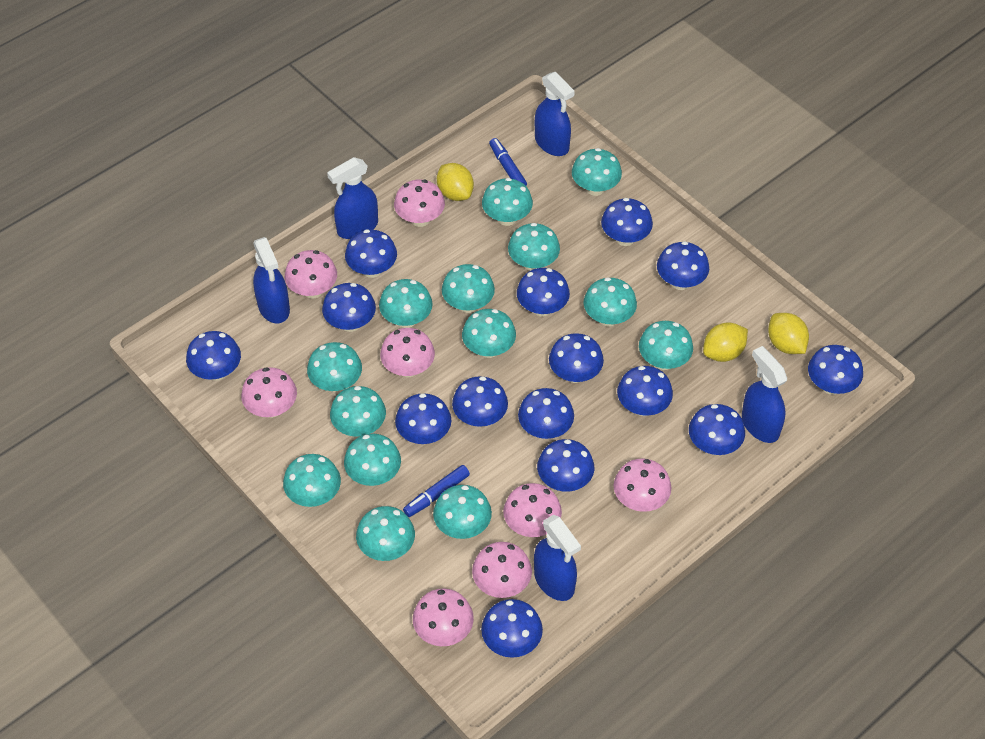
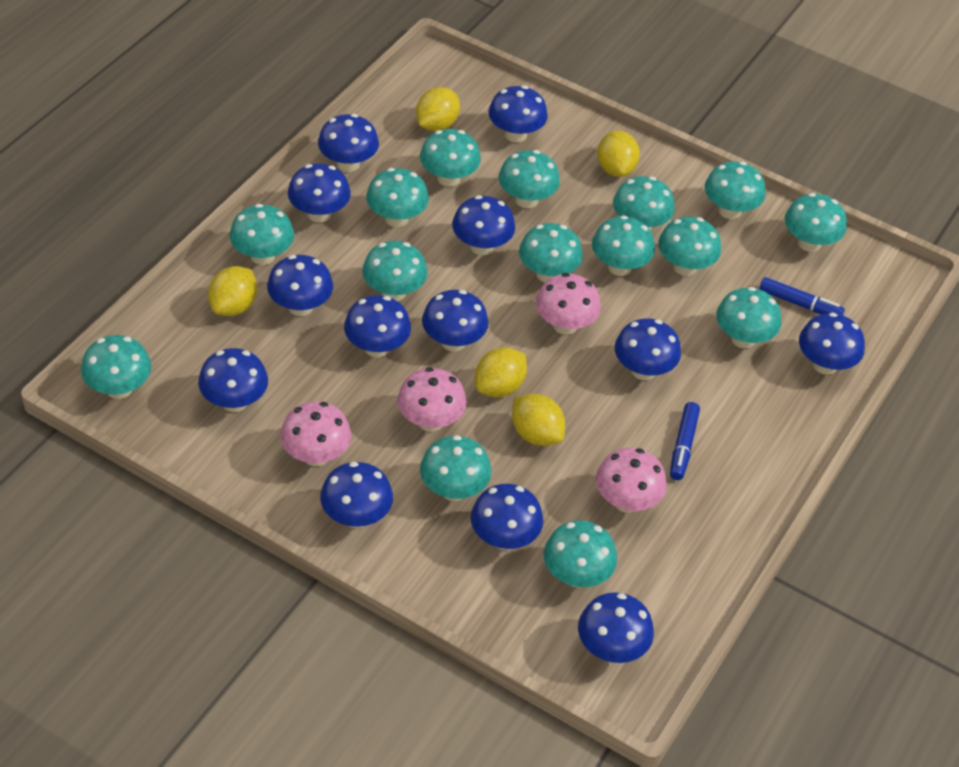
blue mushroom: 15 -> 13
blue spray bottle: 5 -> 0
pink mushroom: 8 -> 4
turquoise mushroom: 14 -> 15
yellow lemon: 3 -> 5

